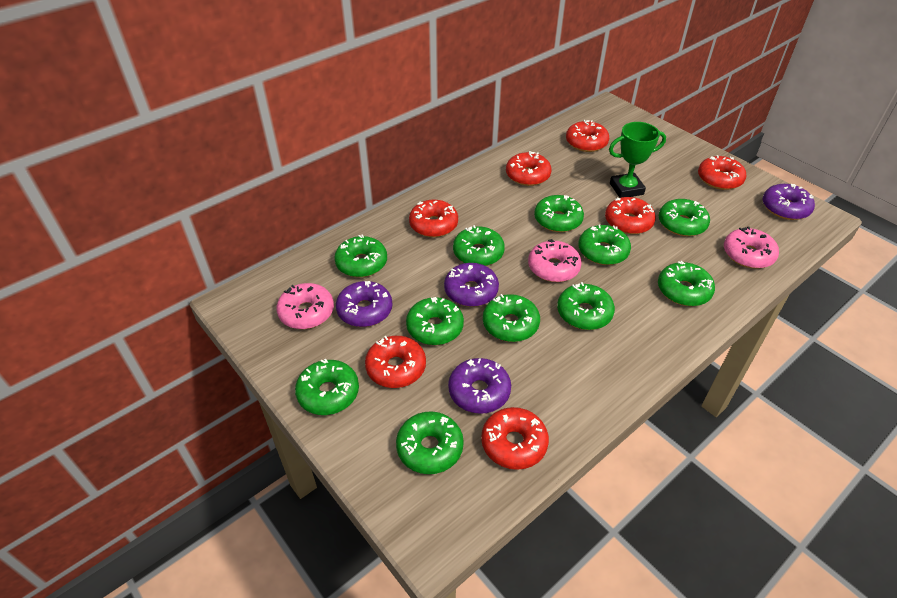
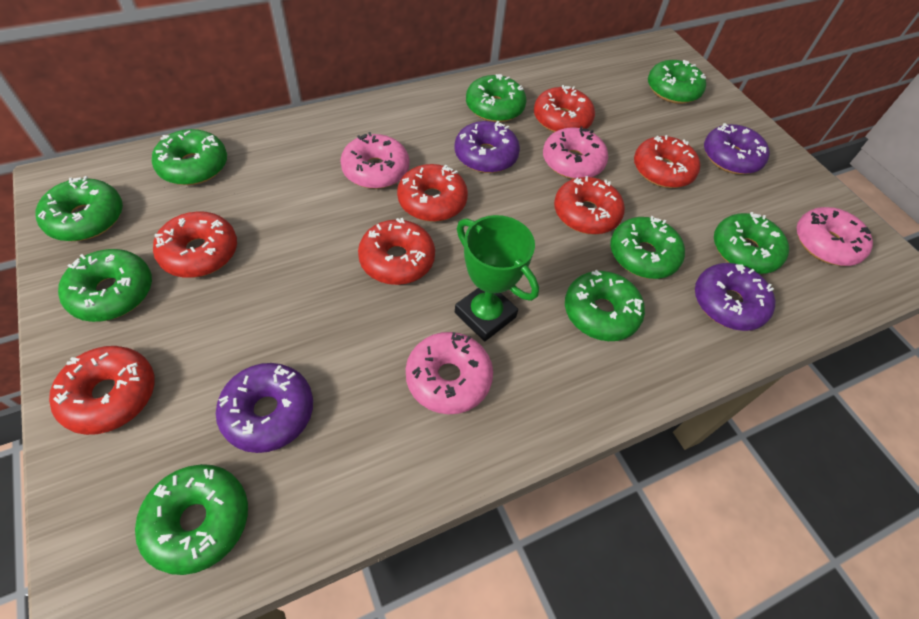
green donut: 11 -> 9
pink donut: 3 -> 4

